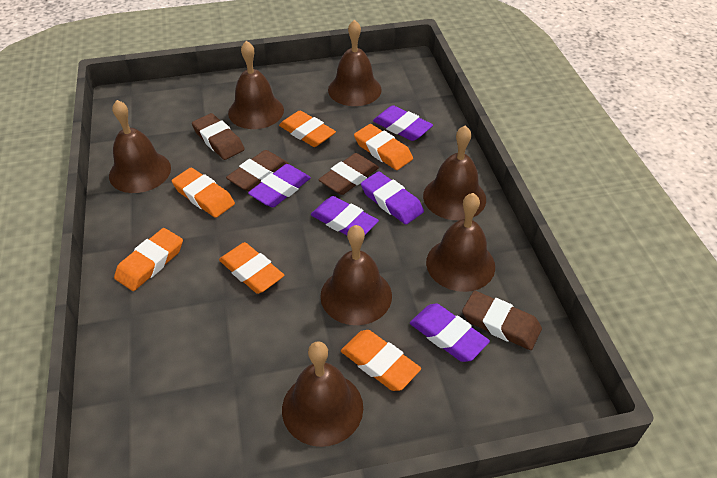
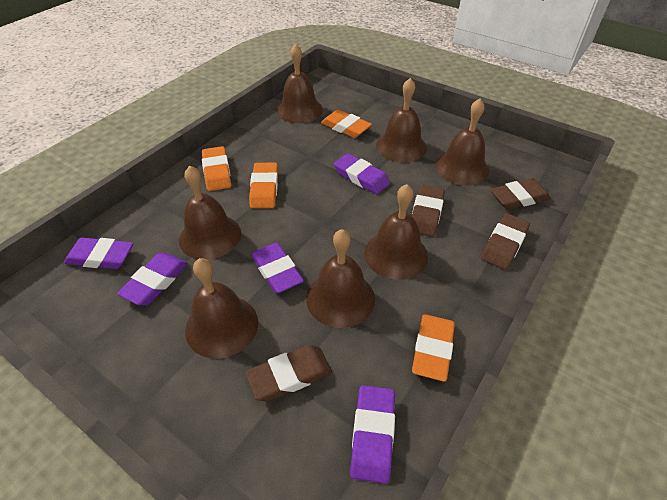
orange eraser: 6 -> 4

